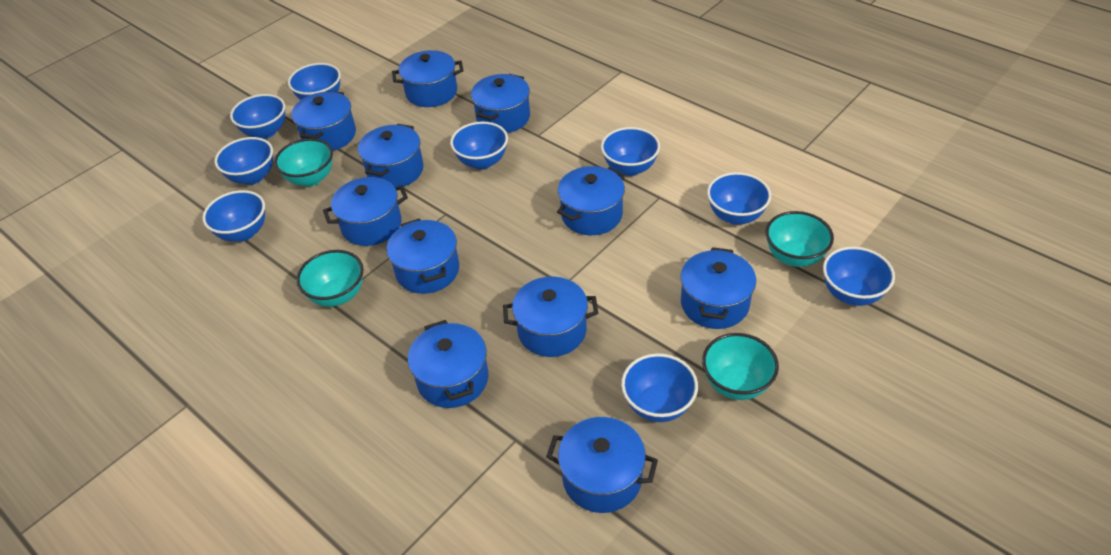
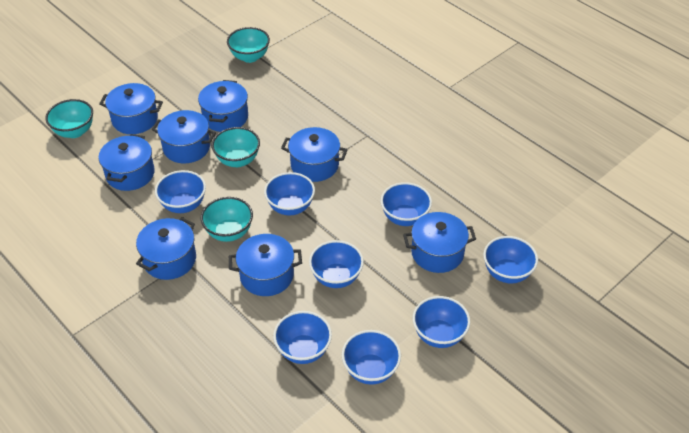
blue bowl: 9 -> 8
blue pot: 11 -> 8

